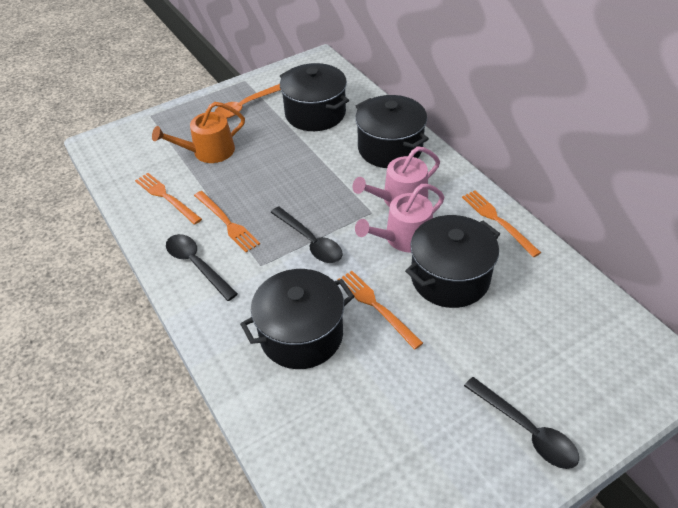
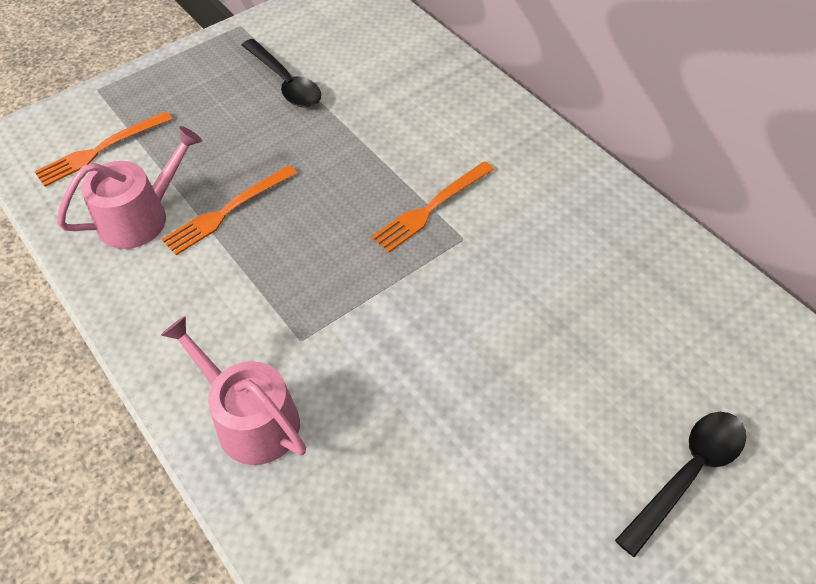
black pot: 4 -> 0
black spoon: 3 -> 2
orange fork: 4 -> 3
orange spoon: 1 -> 0
orange watering can: 1 -> 0

